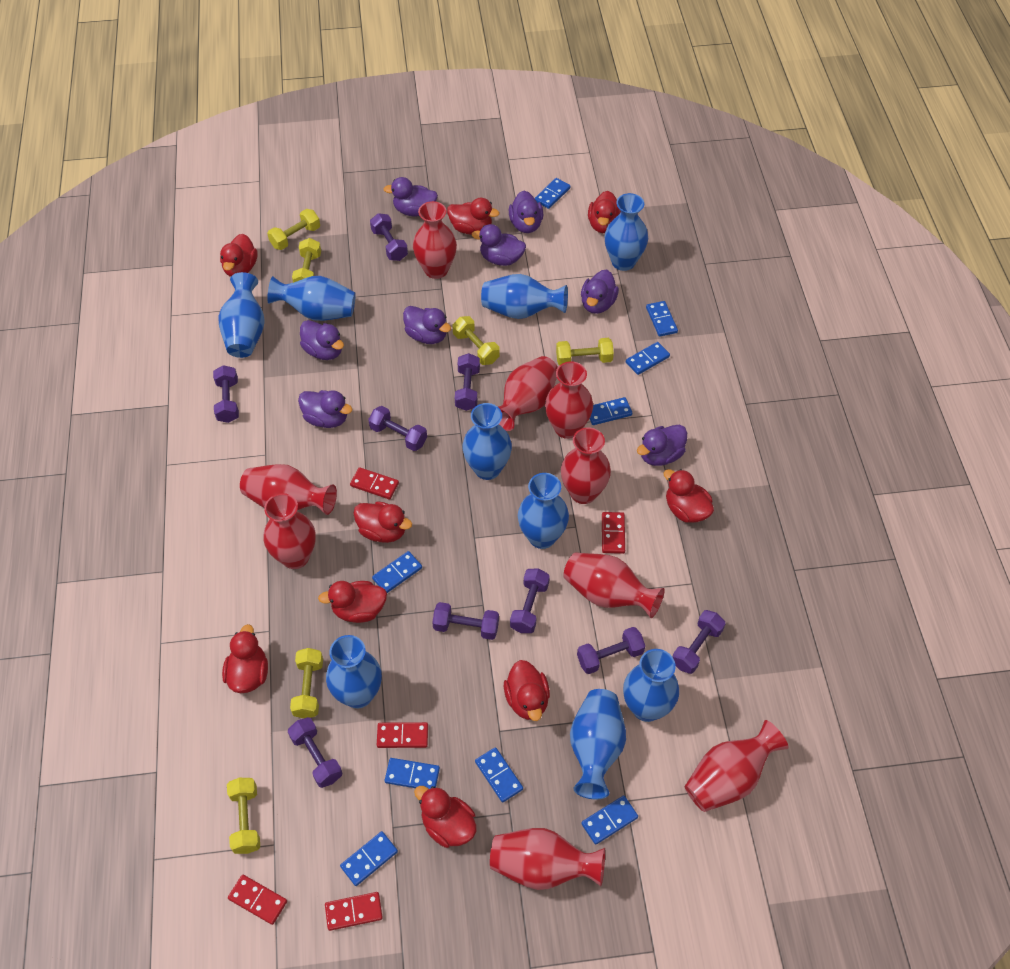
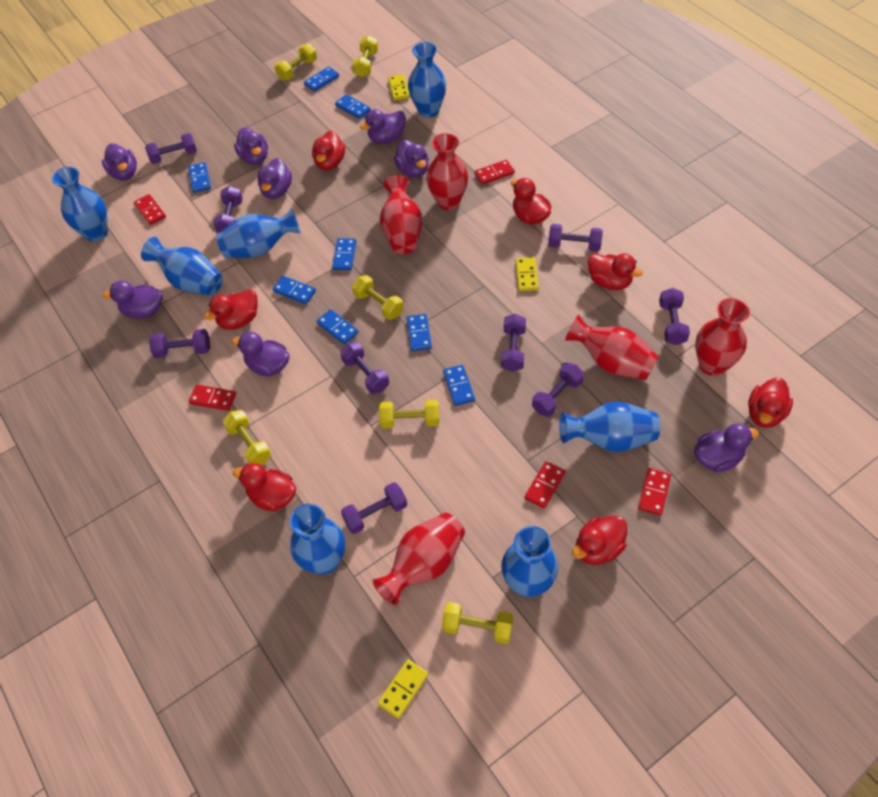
blue domino: 9 -> 8
blue vase: 9 -> 7
red duck: 9 -> 7
red vase: 9 -> 5
yellow domino: 0 -> 3

